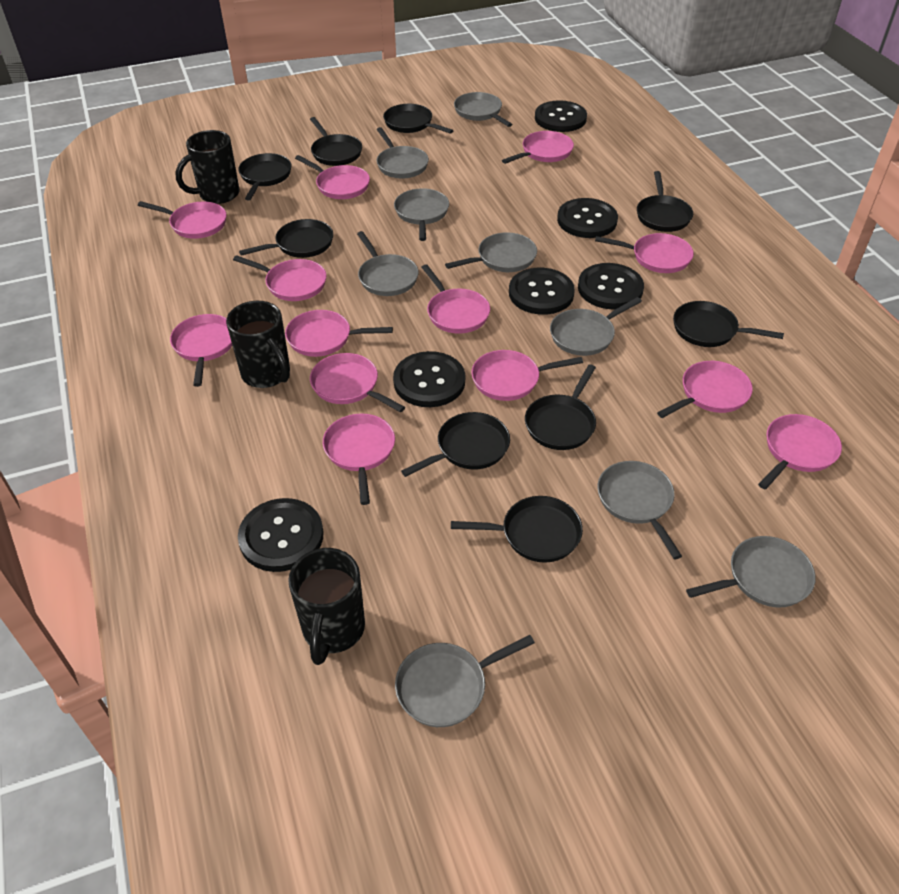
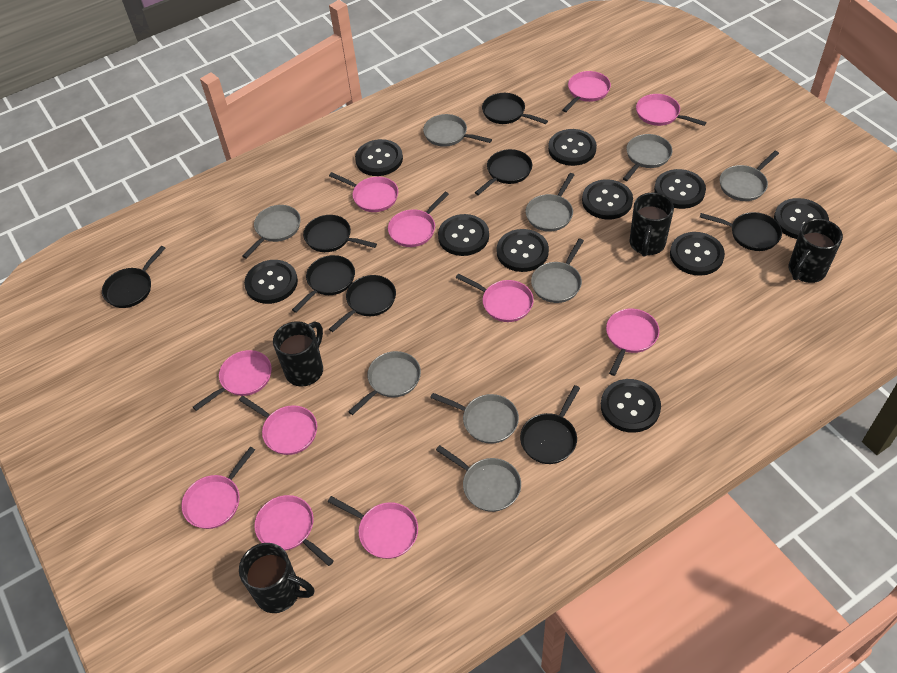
black button: 6 -> 10
black mug: 3 -> 4
black pan: 9 -> 8
pink pan: 13 -> 11

